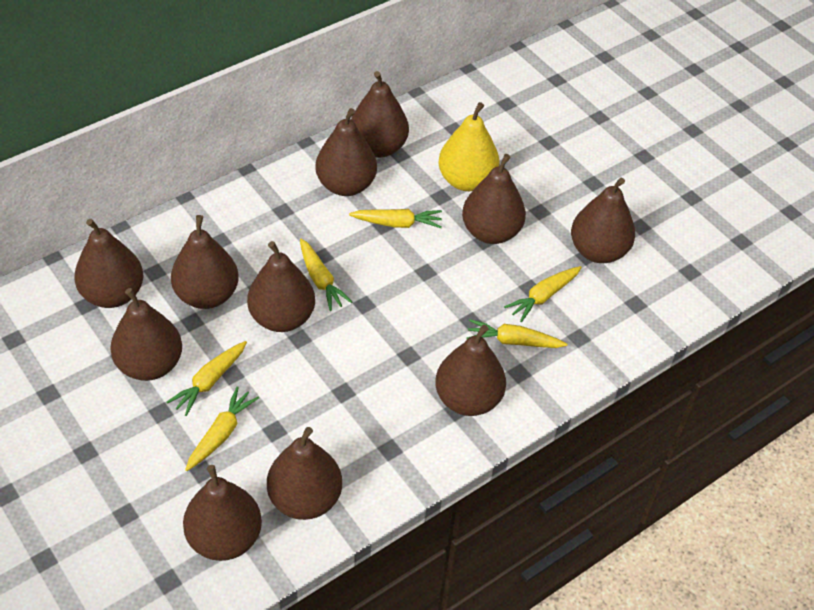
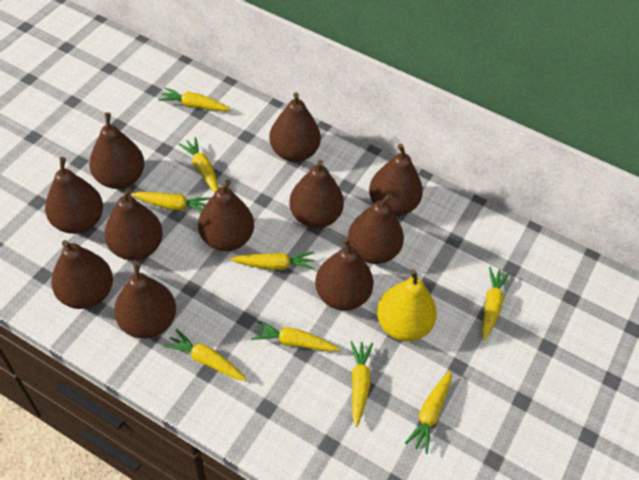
yellow carrot: 6 -> 9

